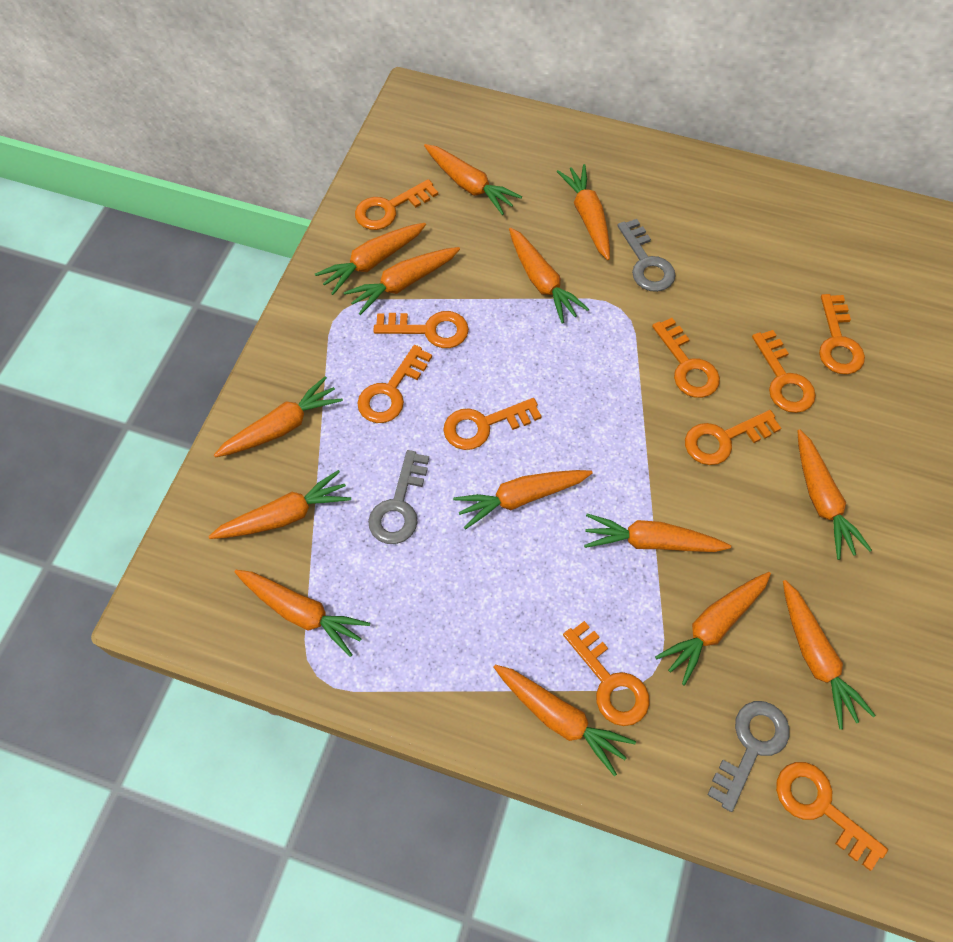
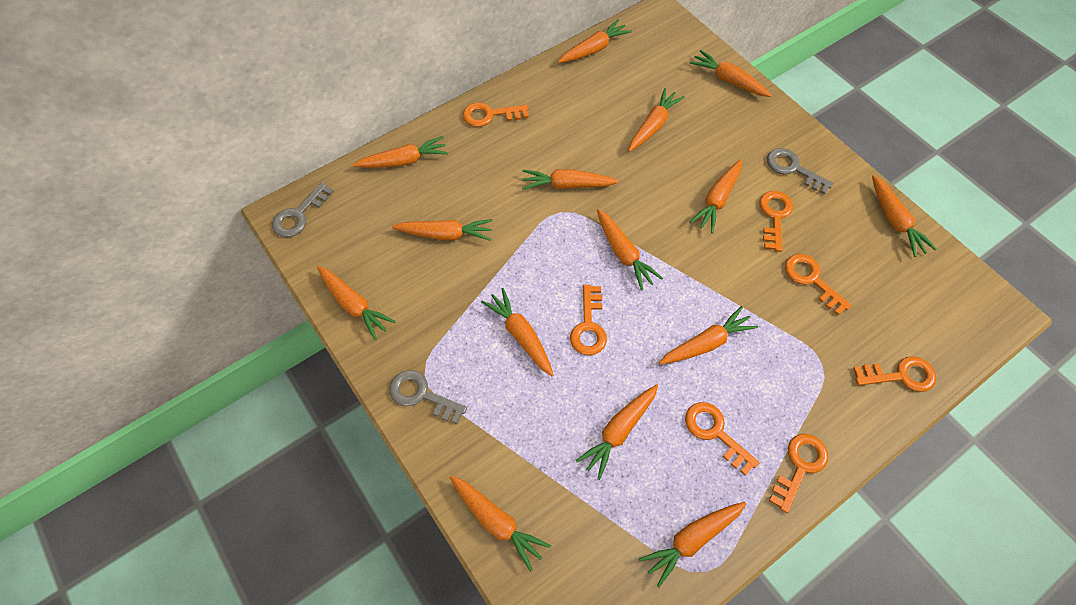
orange carrot: 14 -> 15
orange key: 10 -> 7

